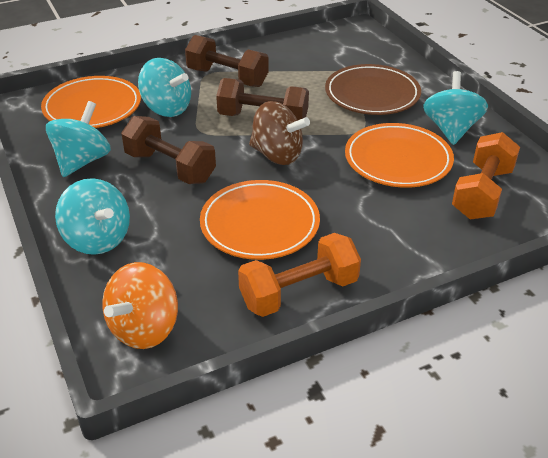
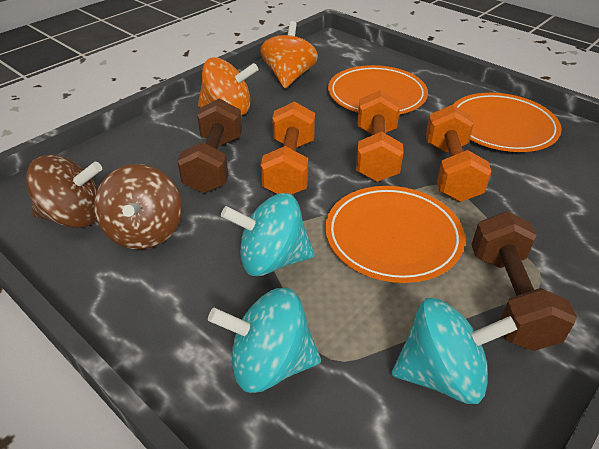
brown dumbbell: 3 -> 2
brown plate: 1 -> 0
brown spinning top: 1 -> 2
orange dumbbell: 2 -> 3
orange spinning top: 1 -> 2
turquoise spinning top: 4 -> 3

